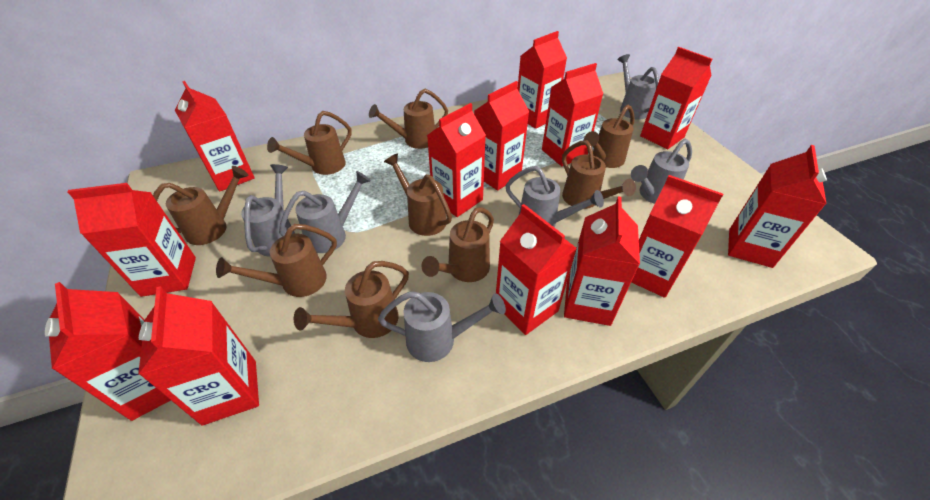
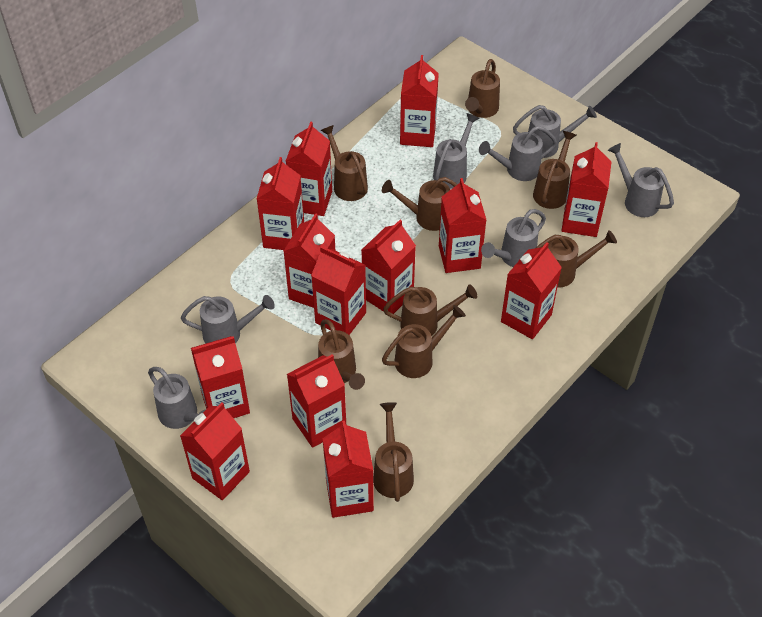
grey watering can: 6 -> 7

